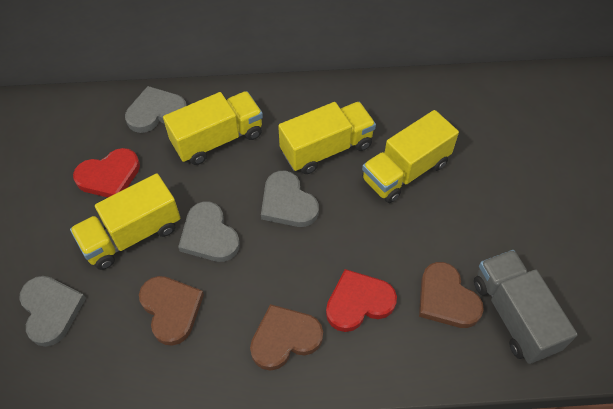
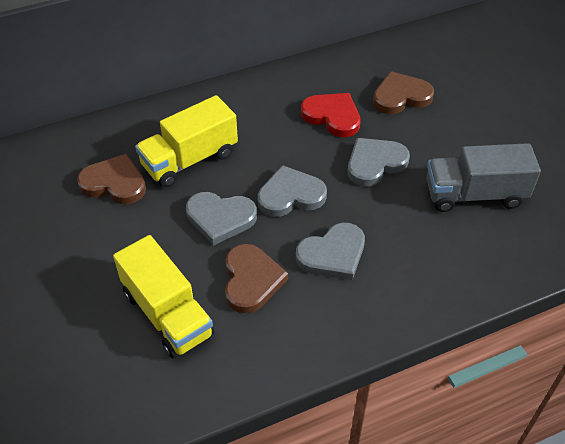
red heart: 2 -> 1
yellow truck: 4 -> 2

